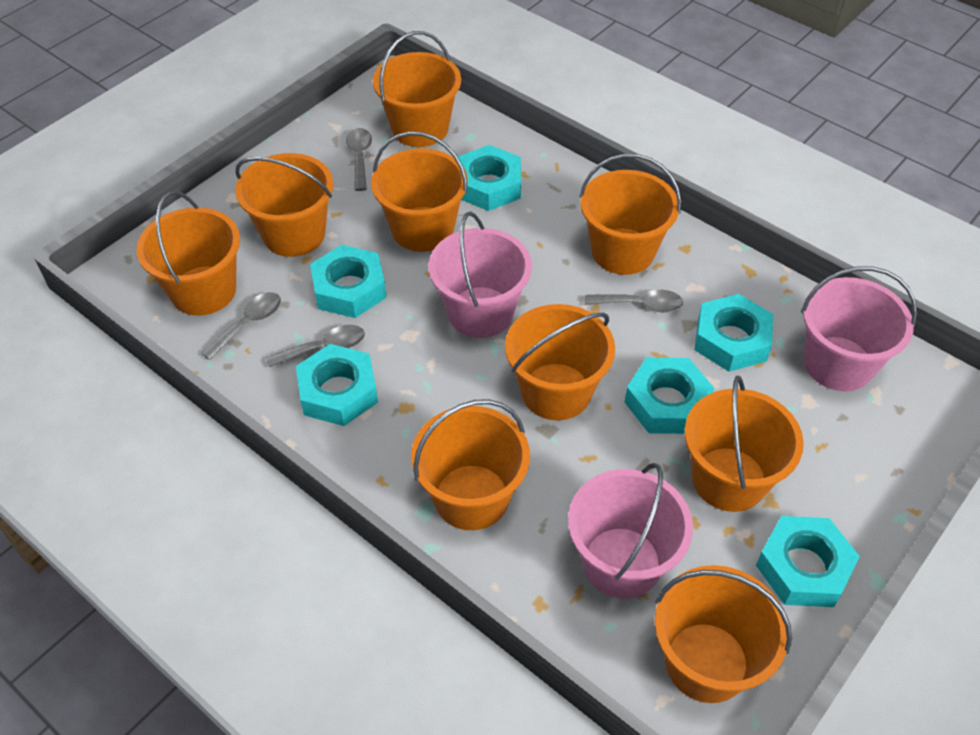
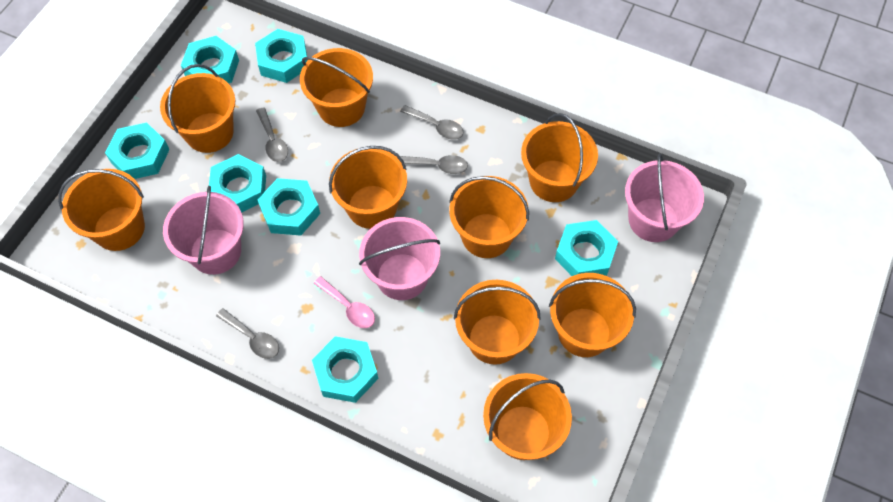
pink spoon: 0 -> 1
turquoise nut: 6 -> 7

